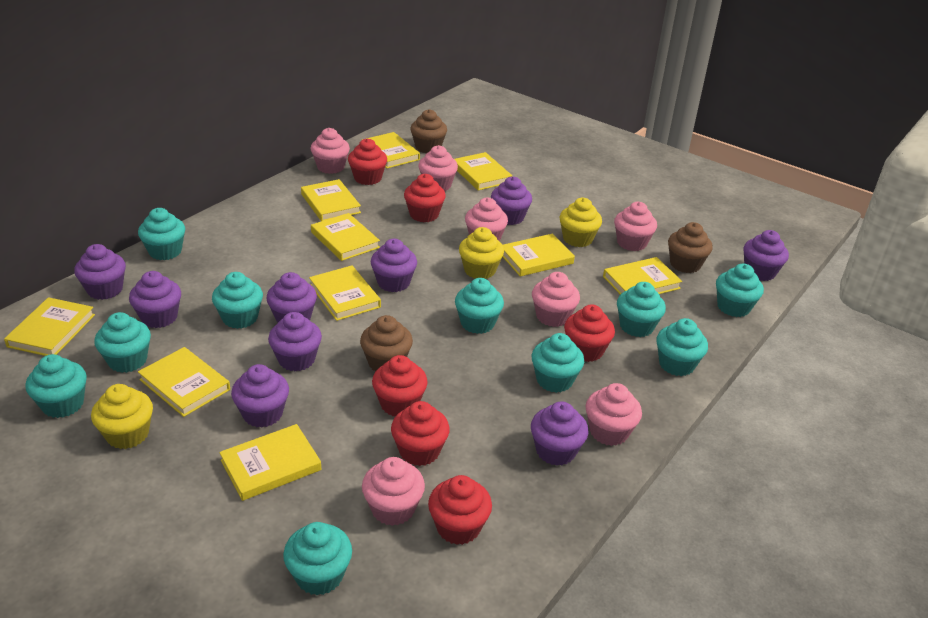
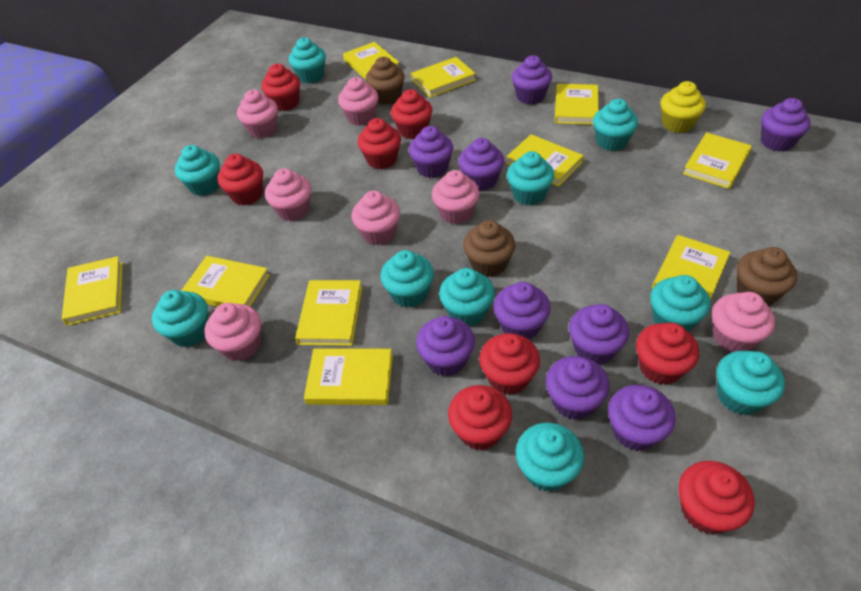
red cupcake: 6 -> 8
yellow cupcake: 3 -> 1

